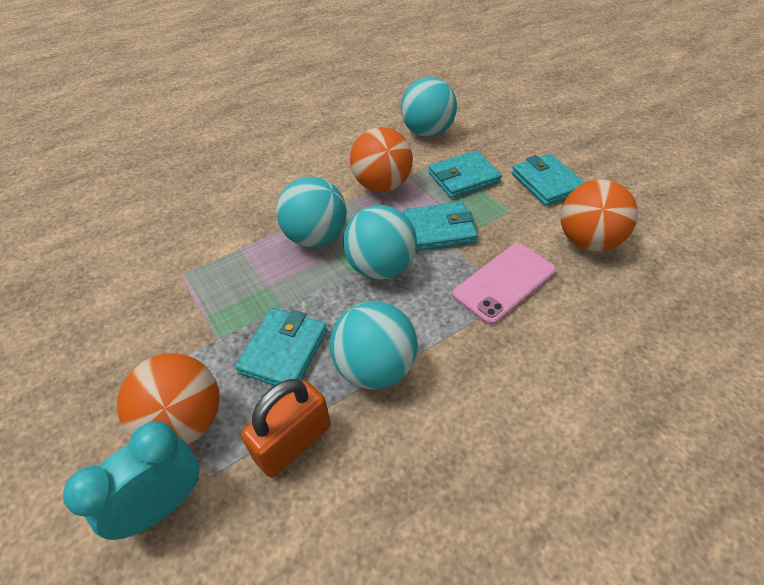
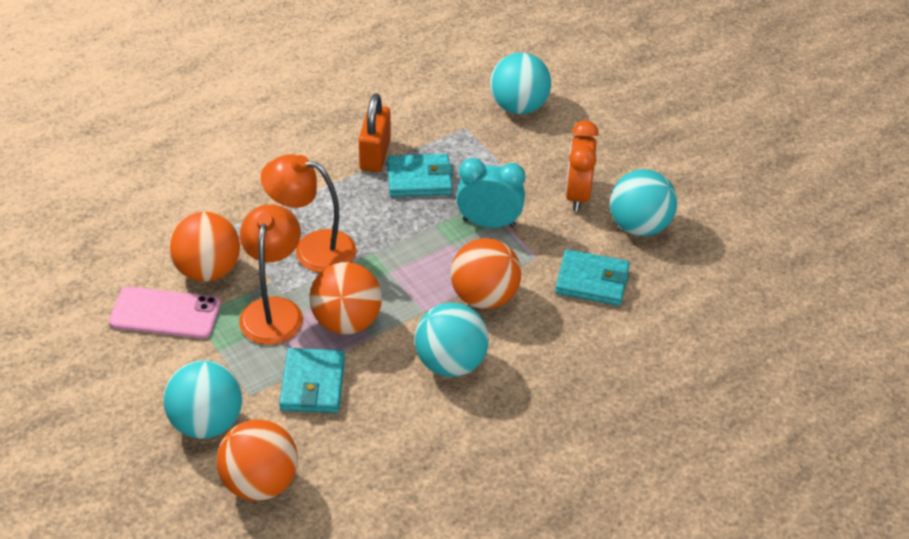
orange ball: 3 -> 4
orange clock: 0 -> 1
orange lamp: 0 -> 2
turquoise wallet: 4 -> 3

